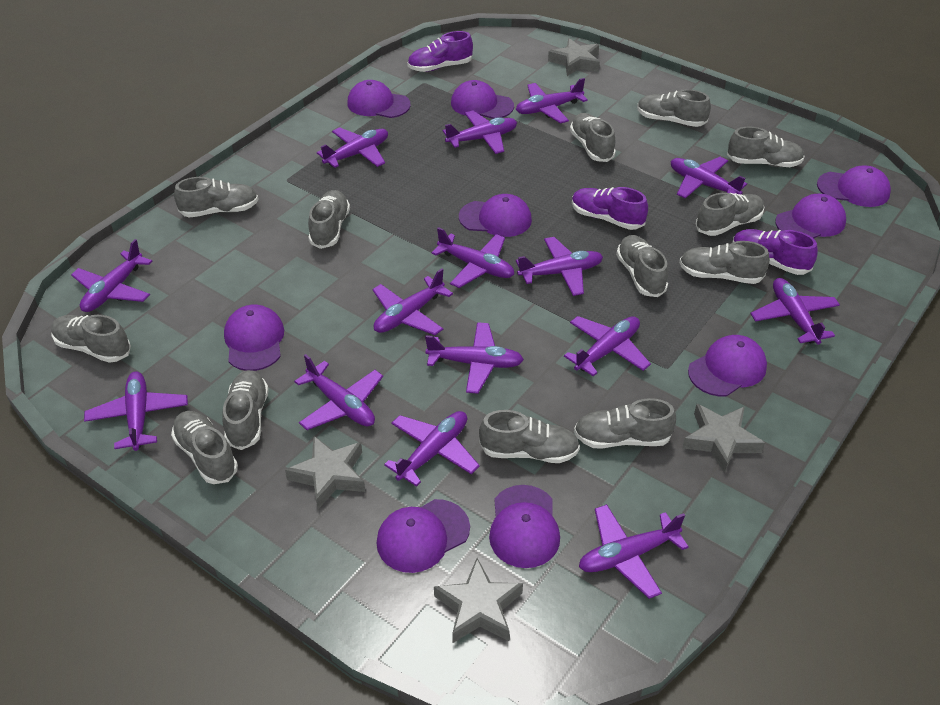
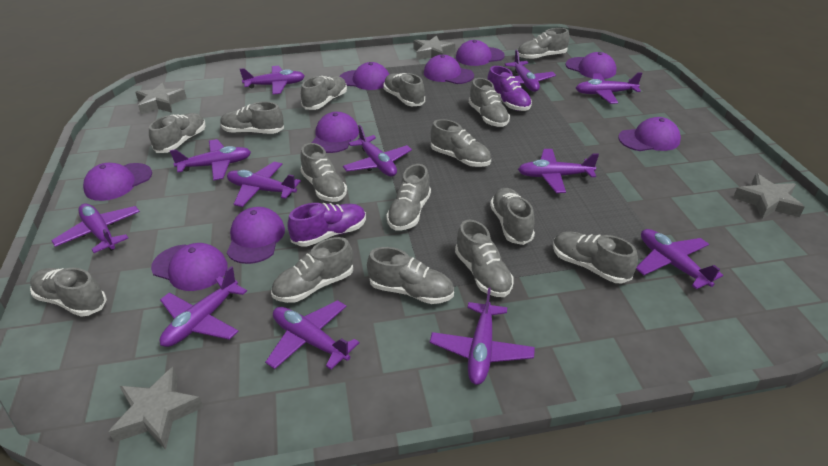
grey shoe: 13 -> 15
purple plane: 15 -> 12
purple shoe: 3 -> 2

